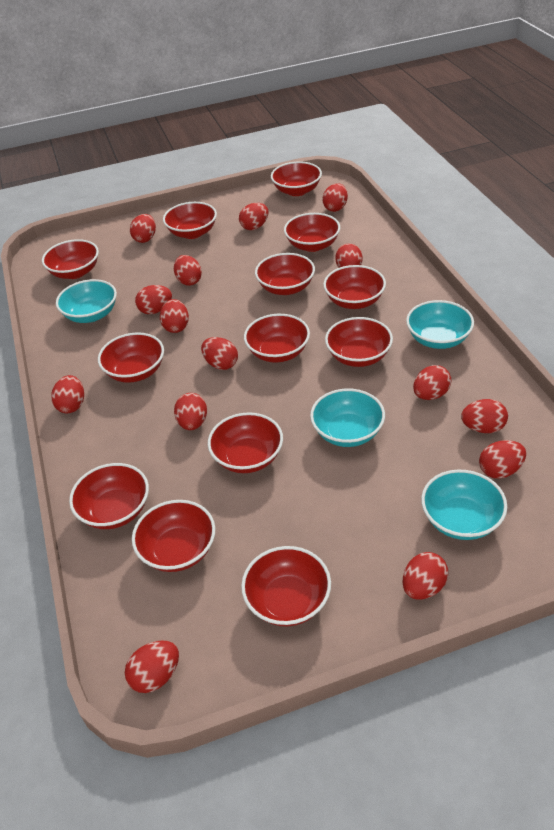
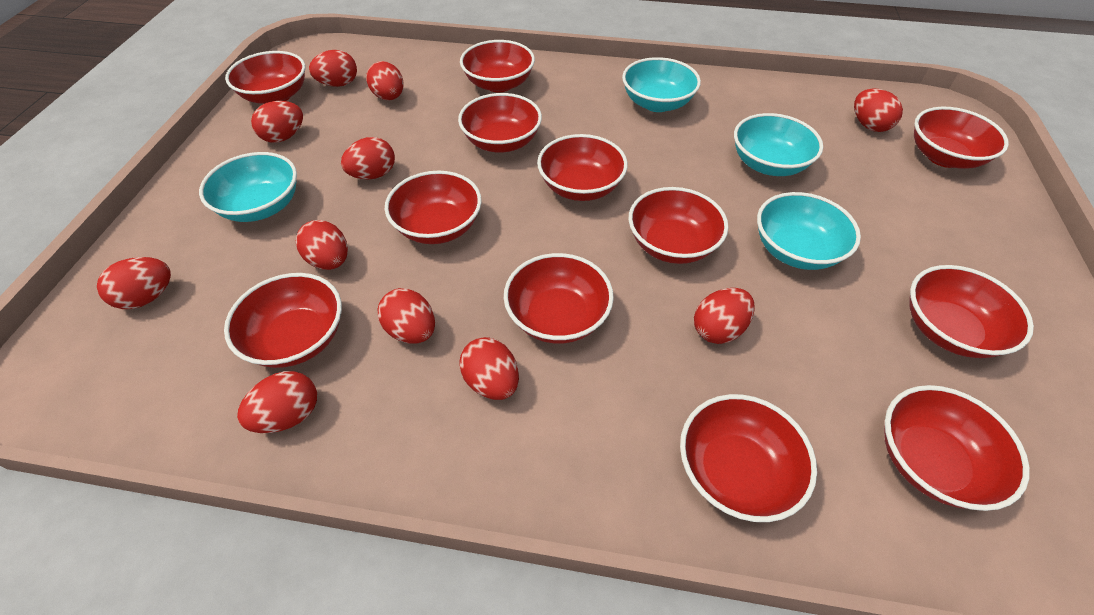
red bowl: 13 -> 12
red egg: 15 -> 11

